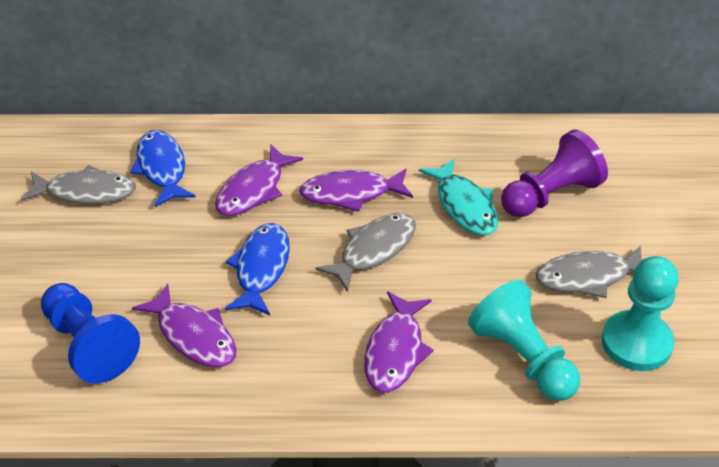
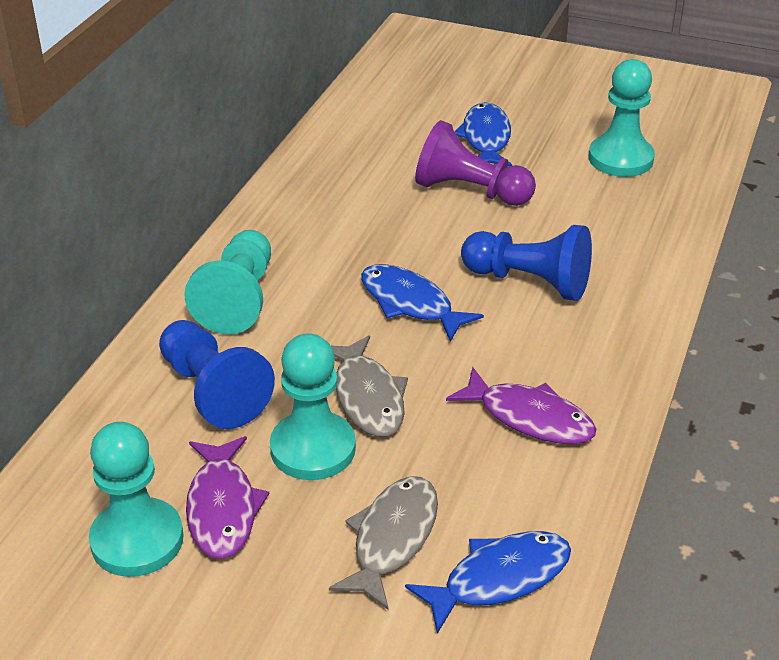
blue fish: 2 -> 3
blue pawn: 1 -> 2
grey fish: 3 -> 2
purple fish: 4 -> 2
turquoise fish: 1 -> 0
turquoise pawn: 2 -> 4

